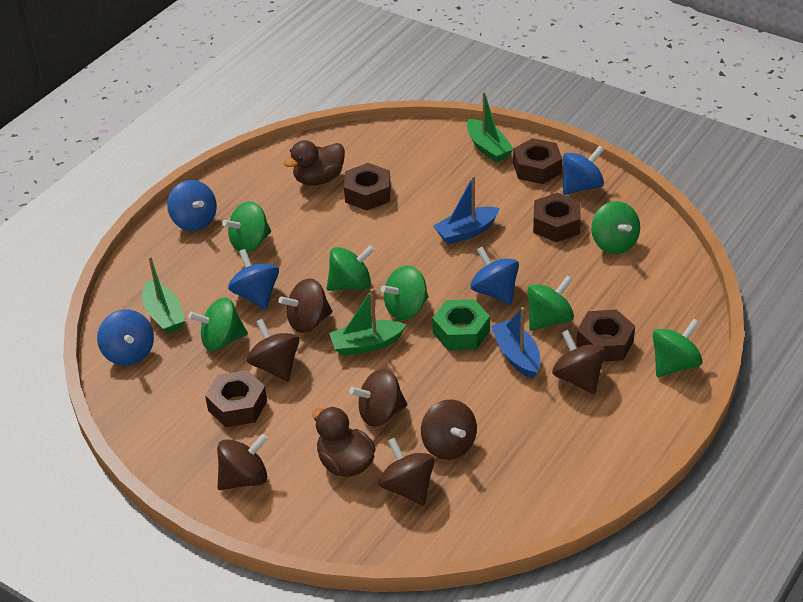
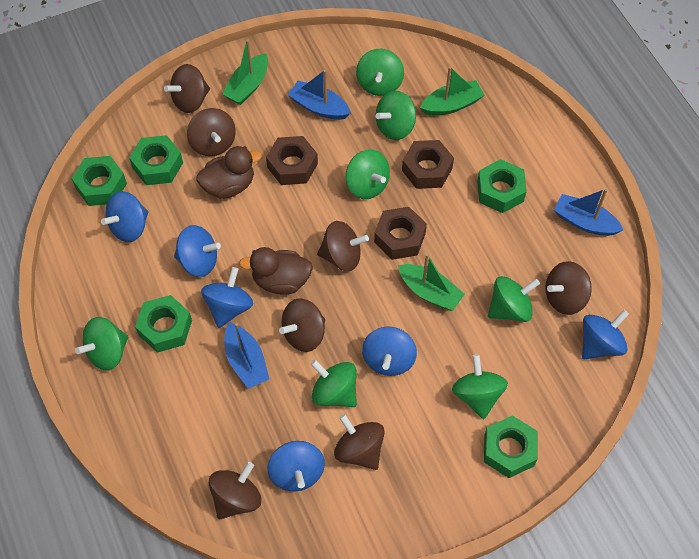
blue boat: 2 -> 3
blue spinning top: 5 -> 6
brown nut: 5 -> 3
green nut: 1 -> 5

